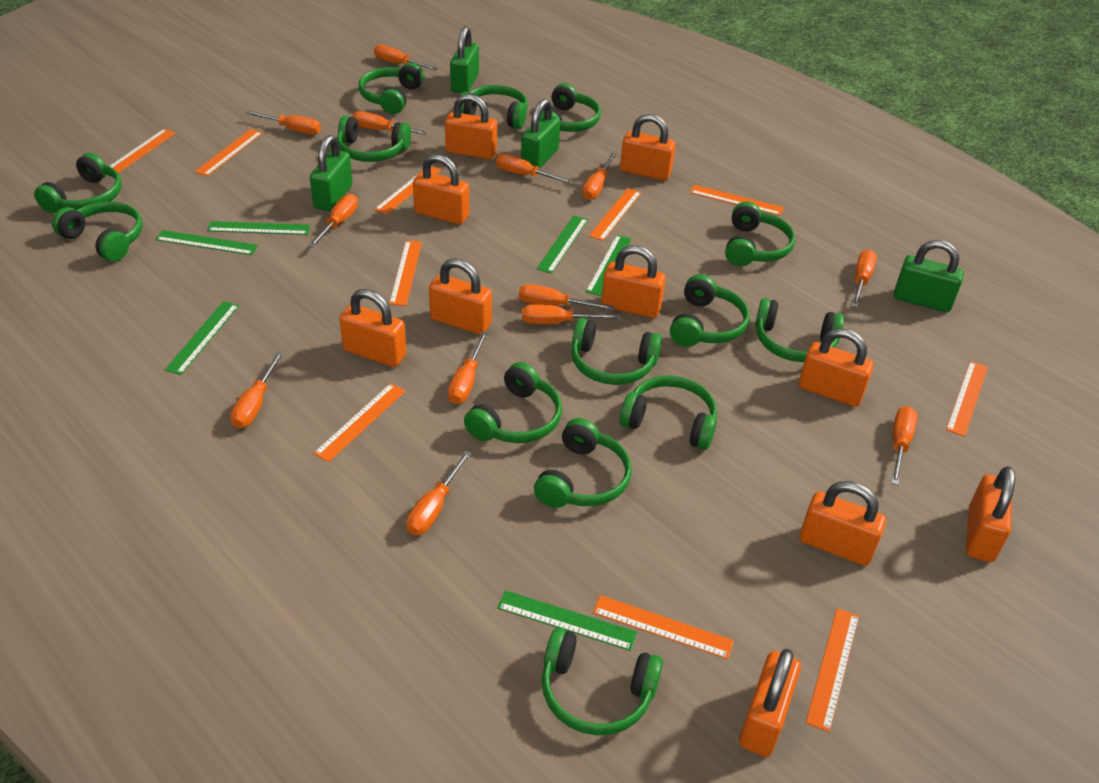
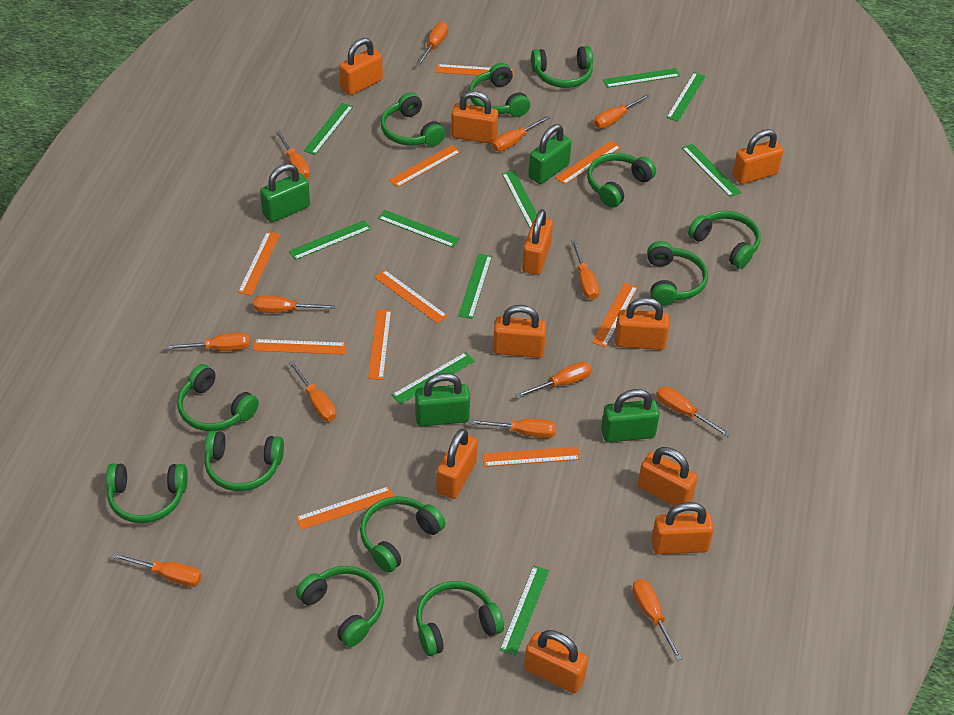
green headphones: 14 -> 12
green ruler: 6 -> 10

